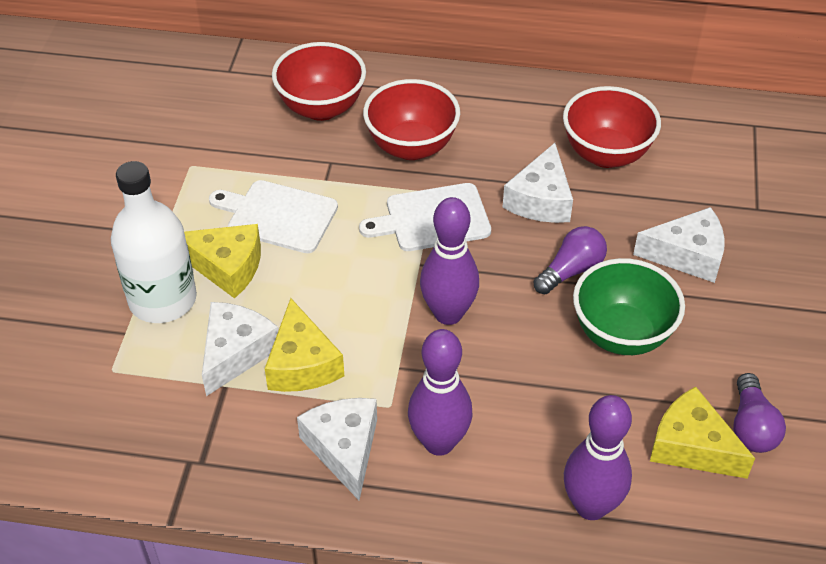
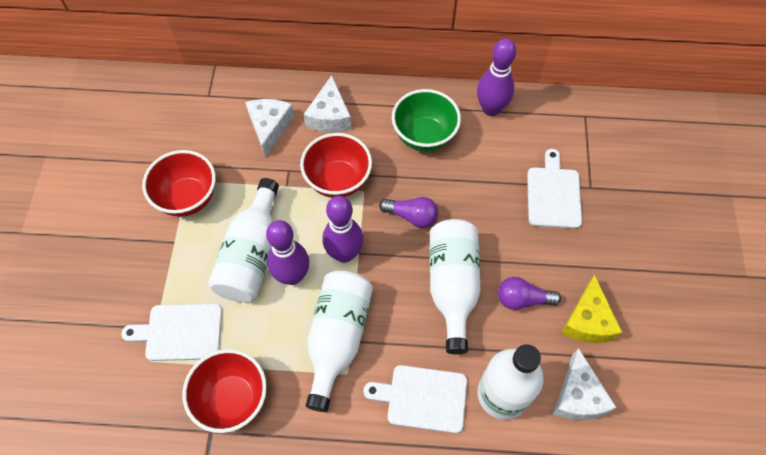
white bottle: 1 -> 4
white cheese: 4 -> 3
white cutting board: 2 -> 3
yellow cheese: 3 -> 1

